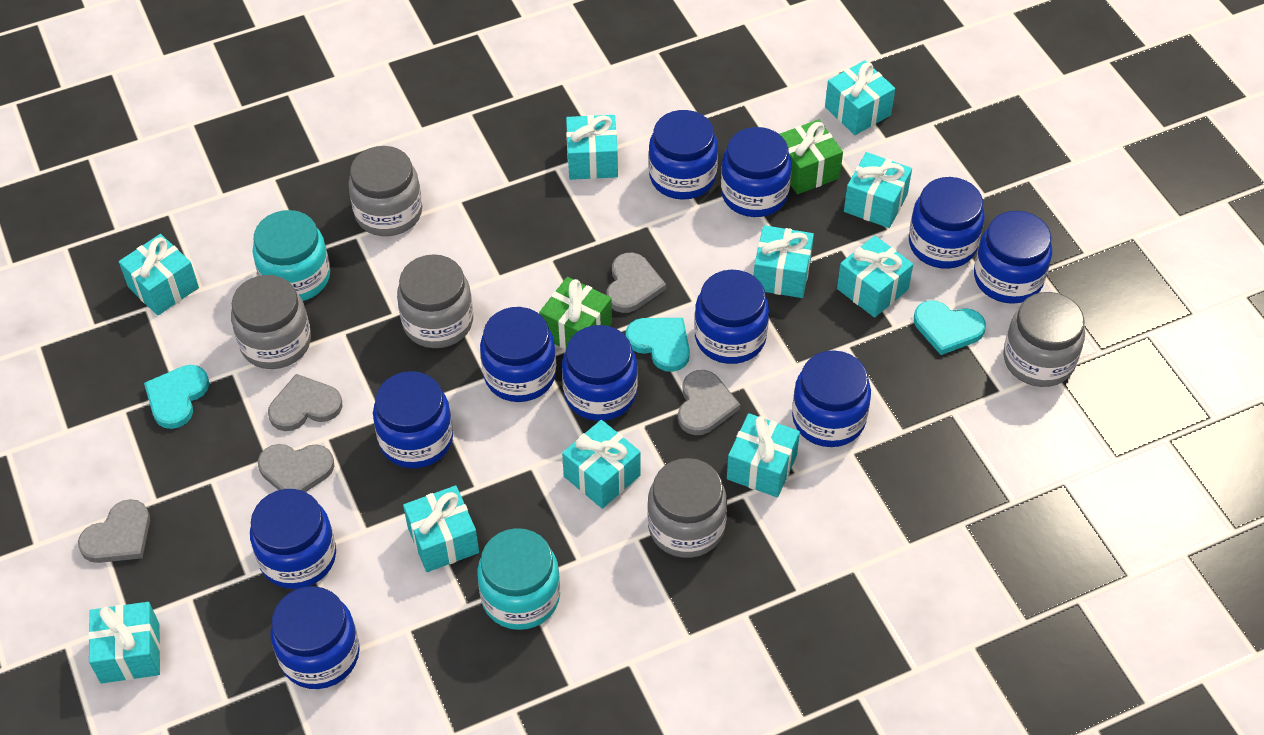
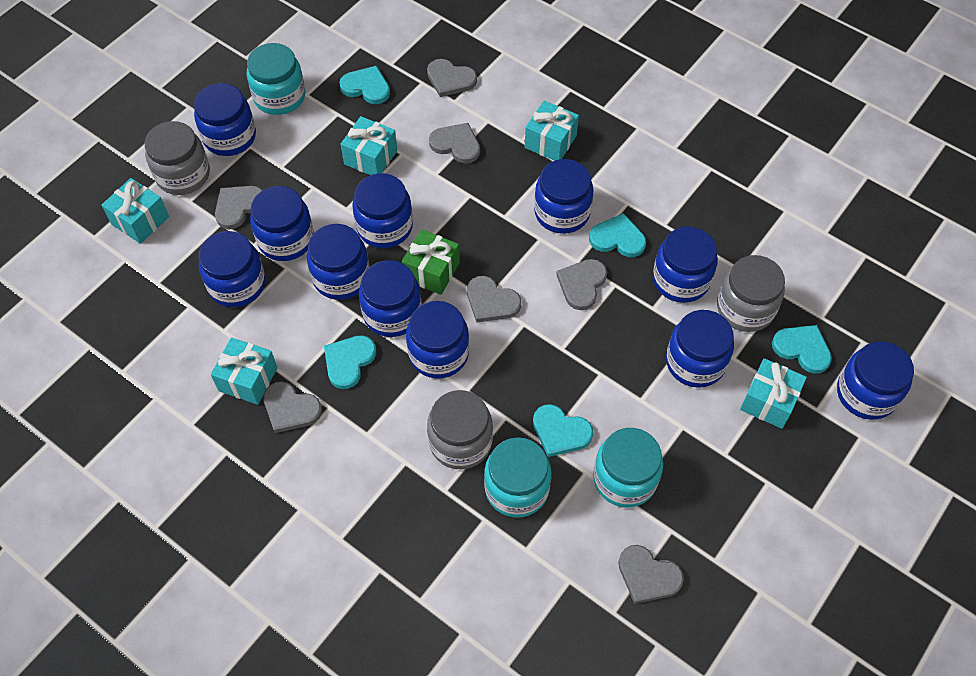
green gift: 2 -> 1
grey heart: 5 -> 7
grey jar: 5 -> 3
turquoise gift: 10 -> 5
turquoise heart: 3 -> 5
turquoise jar: 2 -> 3

